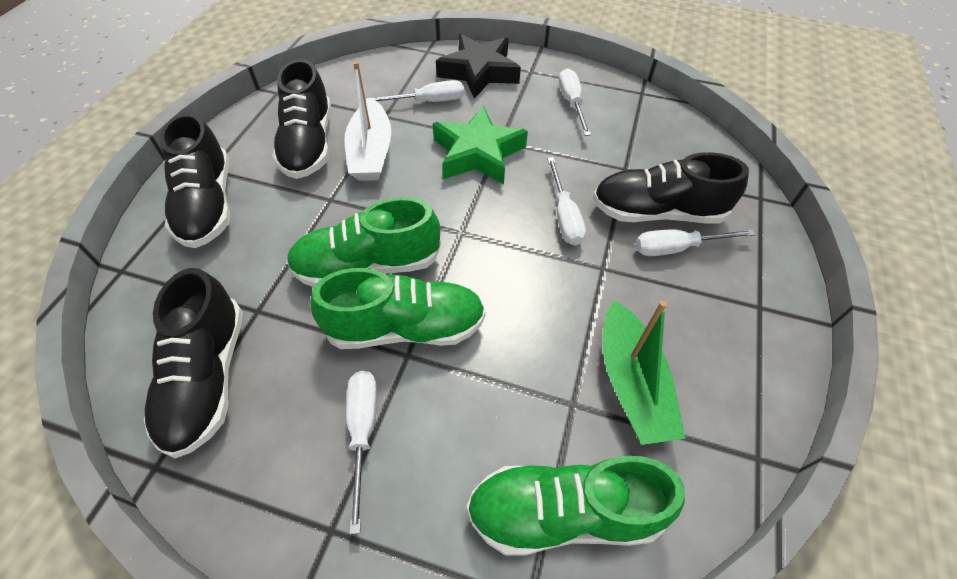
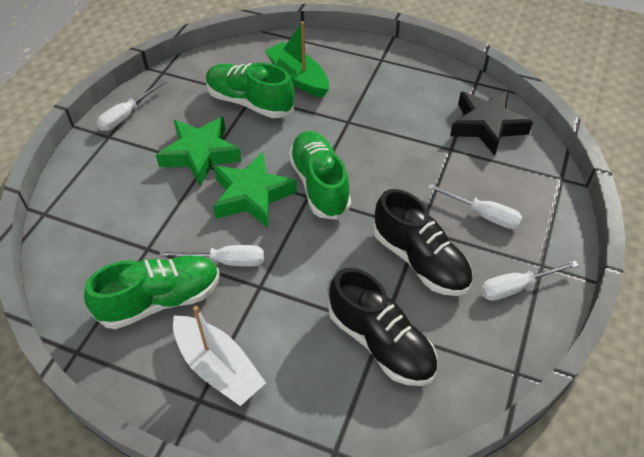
black shoe: 4 -> 2
green star: 1 -> 2
white screwdriver: 5 -> 4

